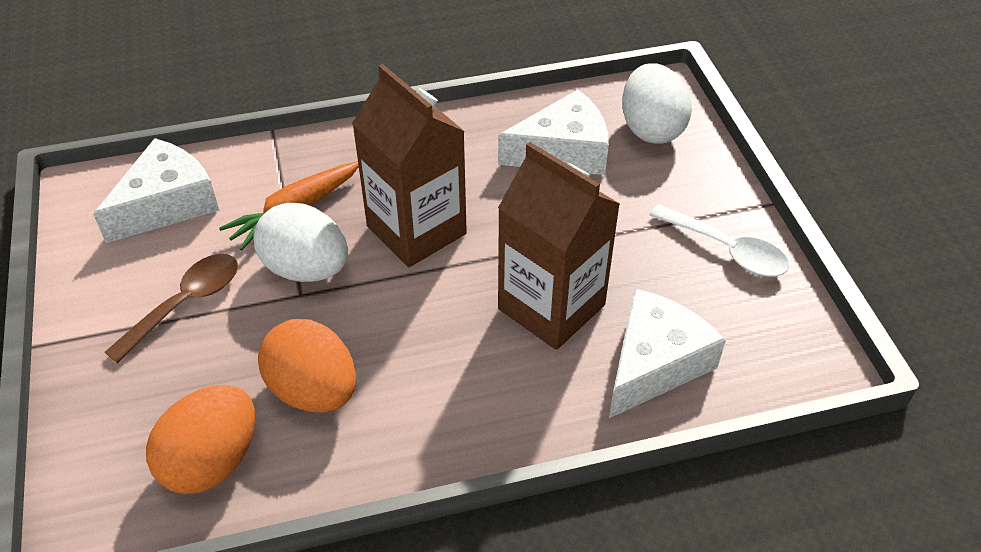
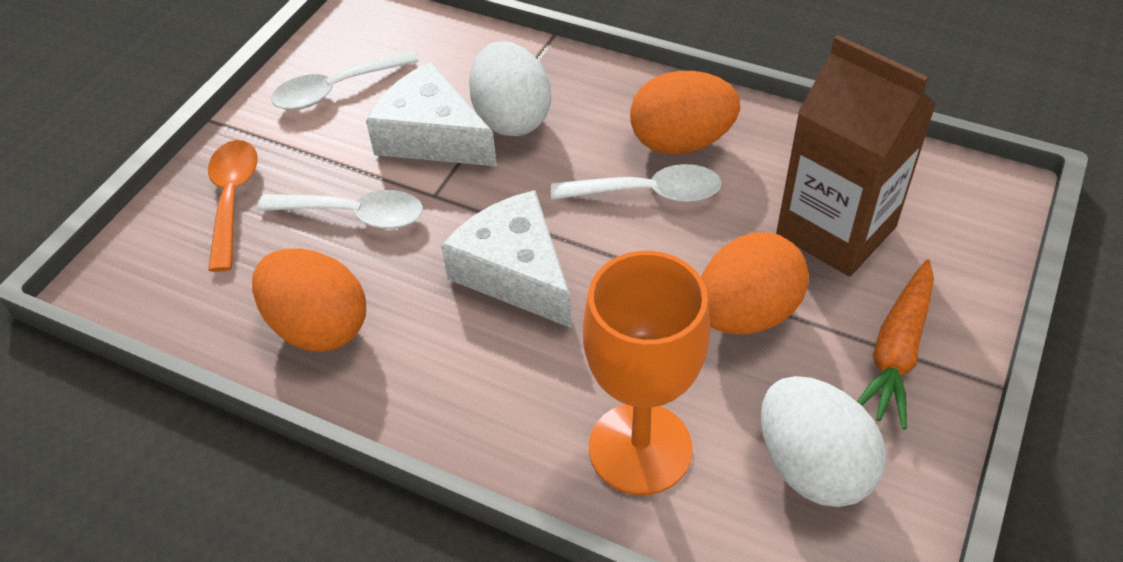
brown carton: 2 -> 1
brown spoon: 1 -> 0
orange egg: 2 -> 3
orange goblet: 0 -> 1
orange spoon: 0 -> 1
white cheese: 3 -> 2
white spoon: 1 -> 3

